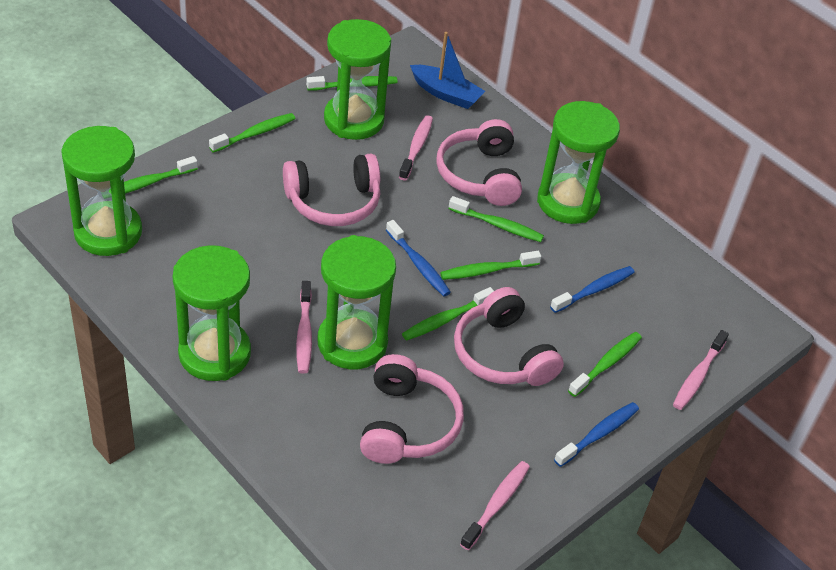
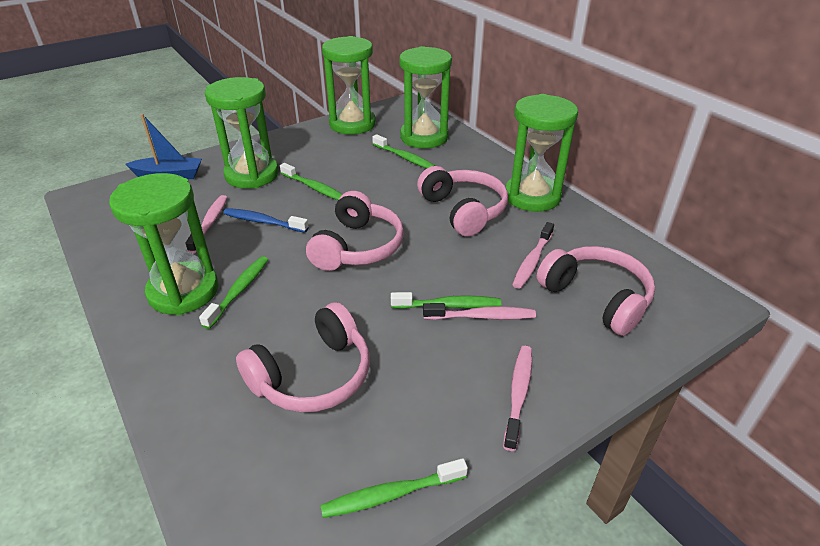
blue toothbrush: 3 -> 1
green toothbrush: 7 -> 5

